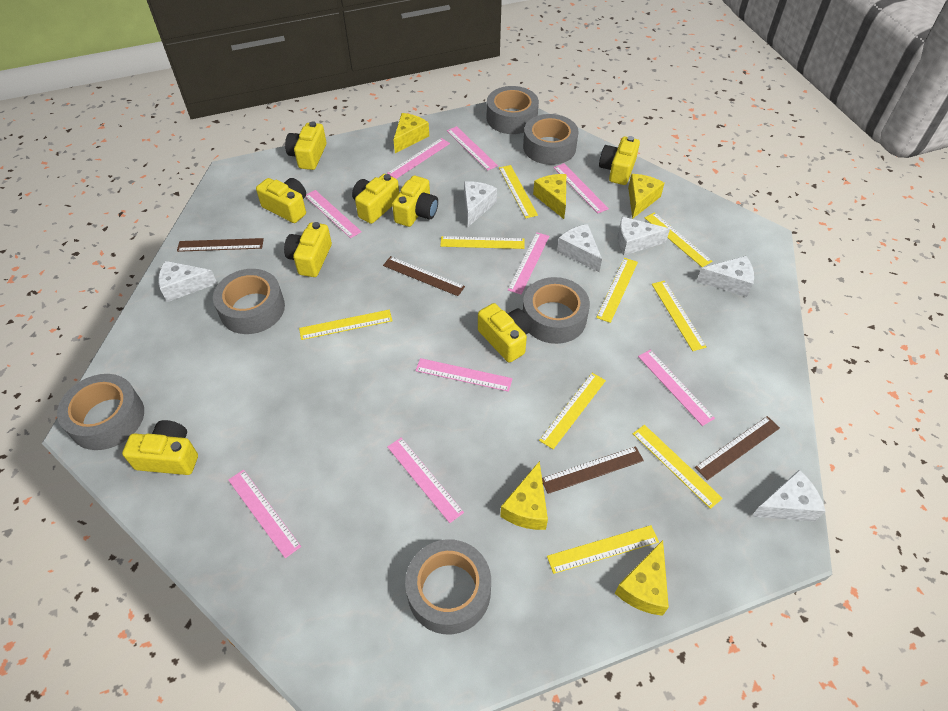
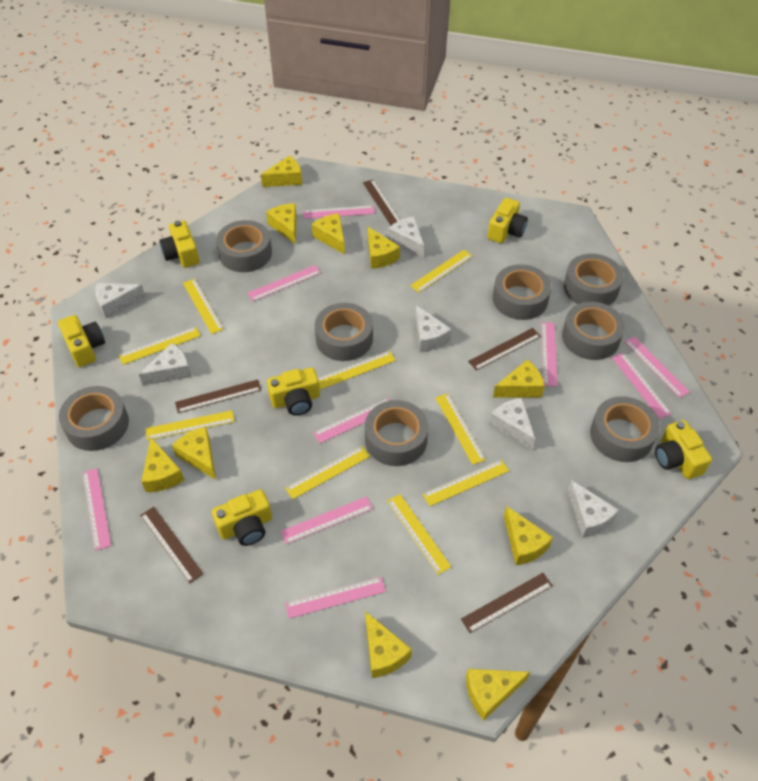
brown ruler: 4 -> 5
grey tape: 6 -> 8
yellow camera: 8 -> 6
yellow cheese: 5 -> 10

